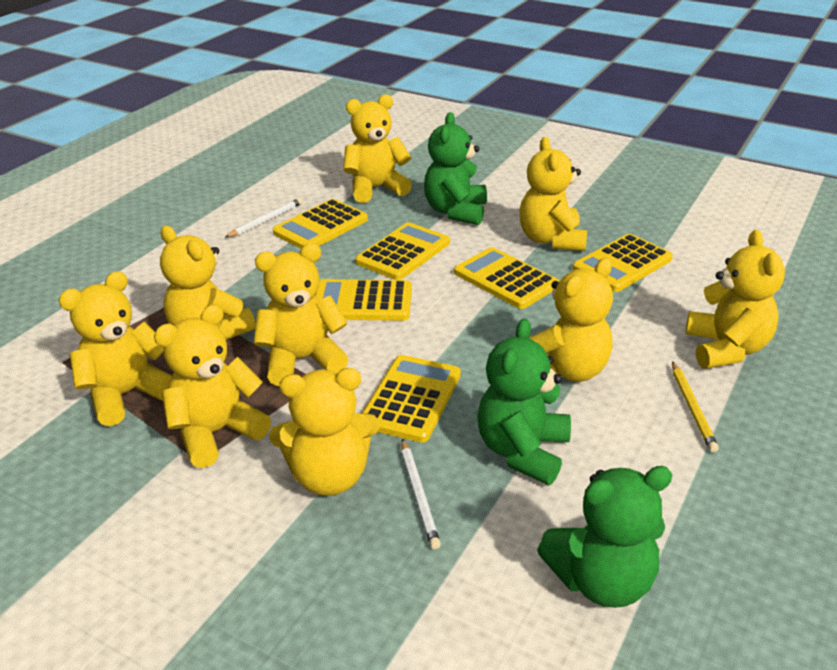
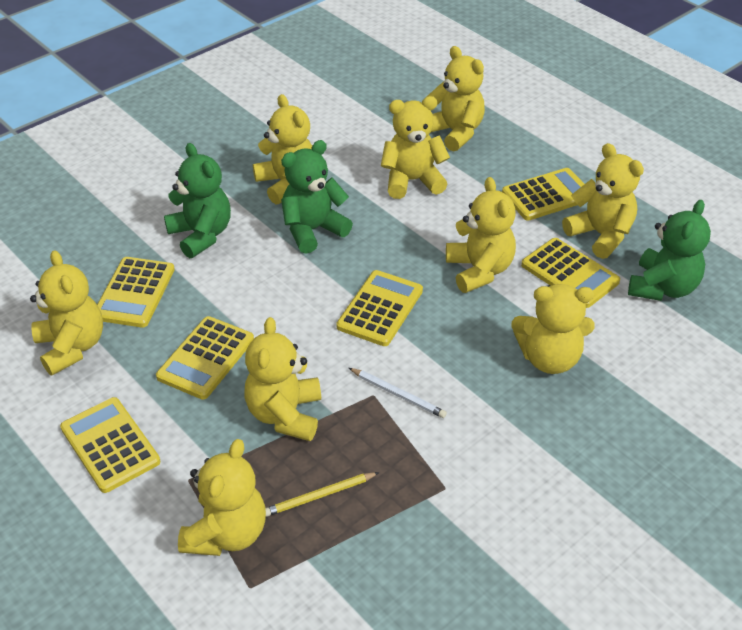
white pencil: 2 -> 1

